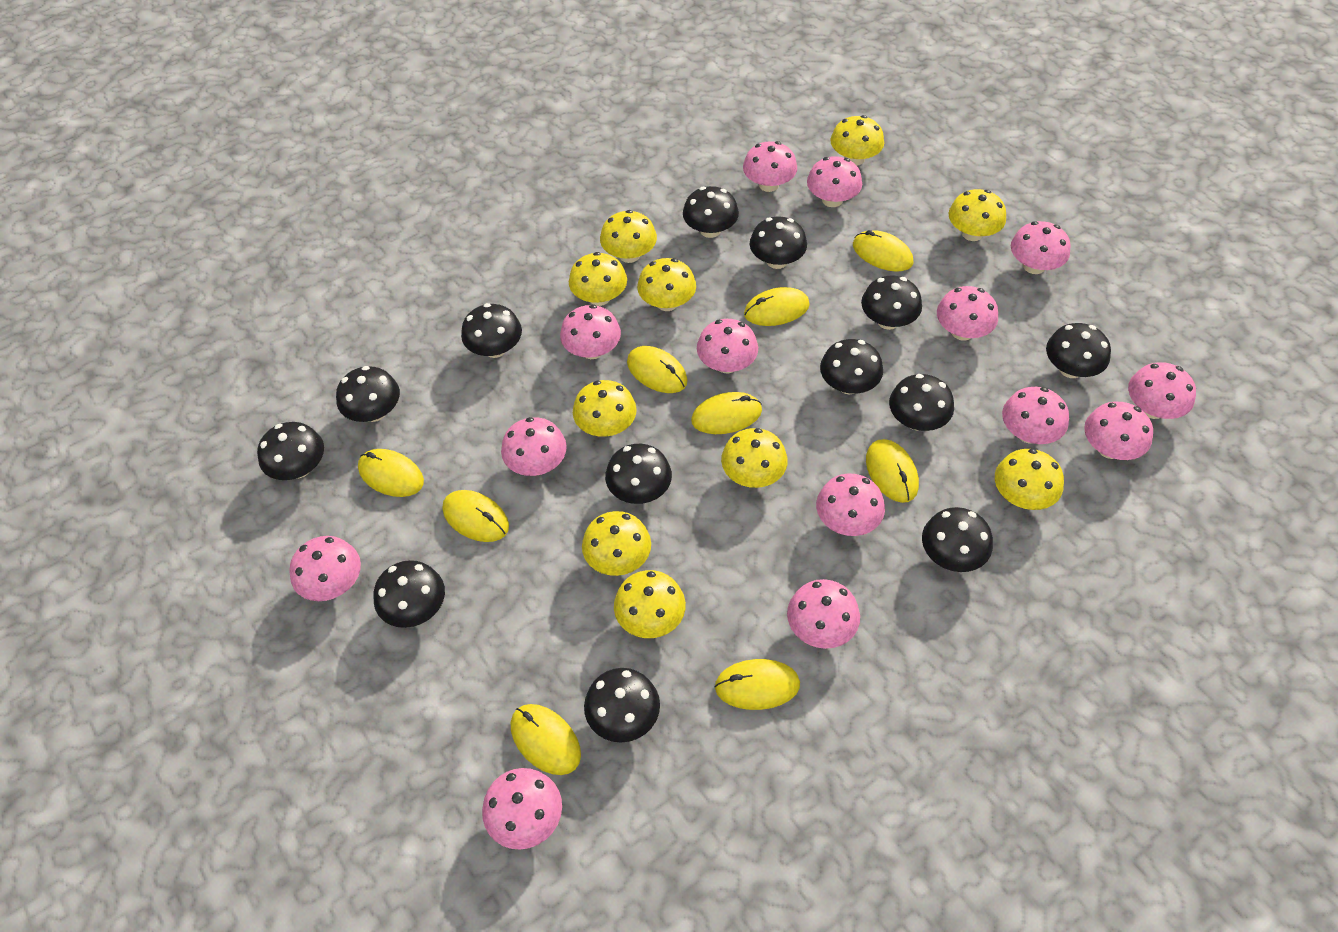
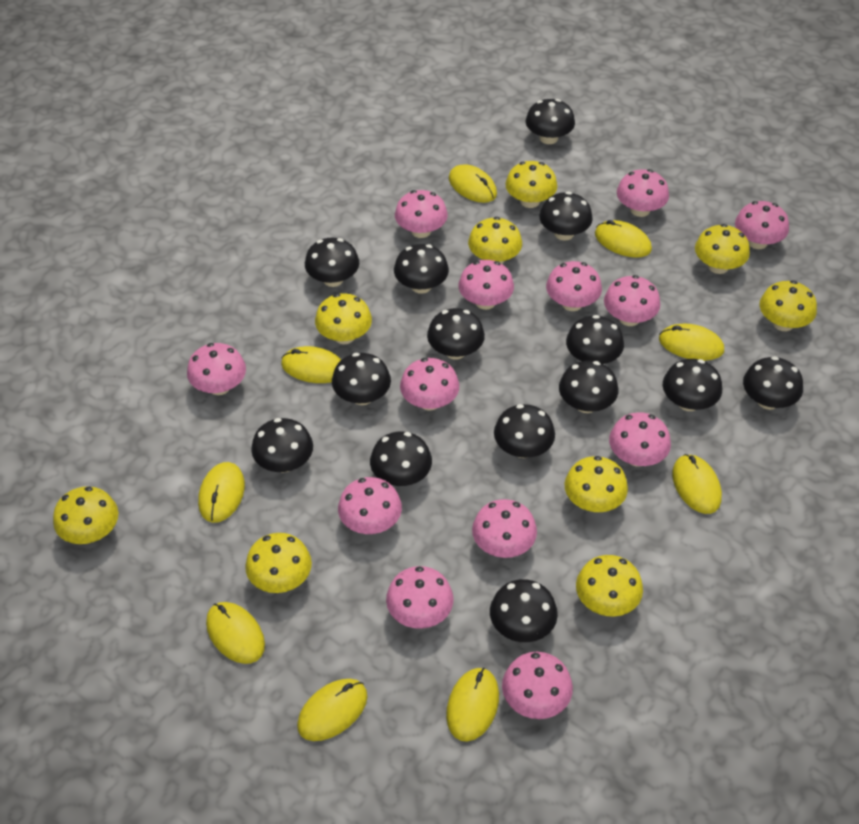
black mushroom: 13 -> 14
pink mushroom: 14 -> 13
yellow mushroom: 10 -> 9

